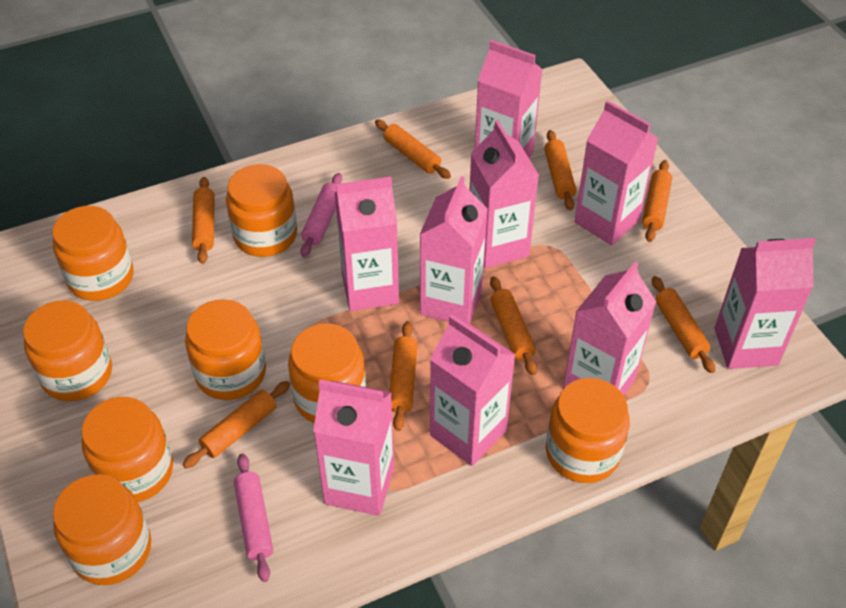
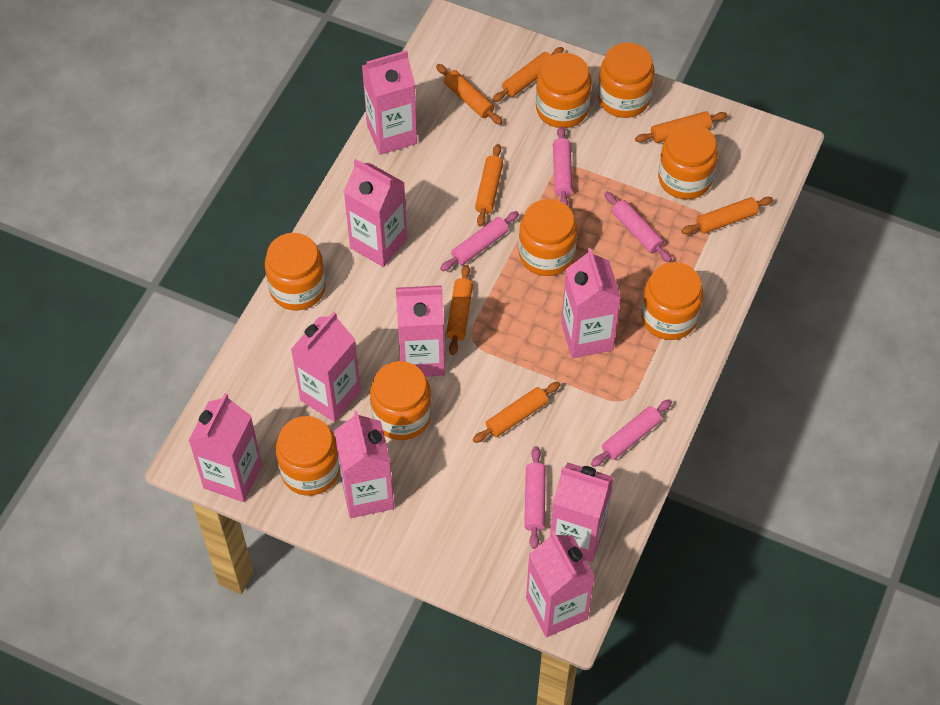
orange rolling pin: 8 -> 7
pink rolling pin: 2 -> 5

